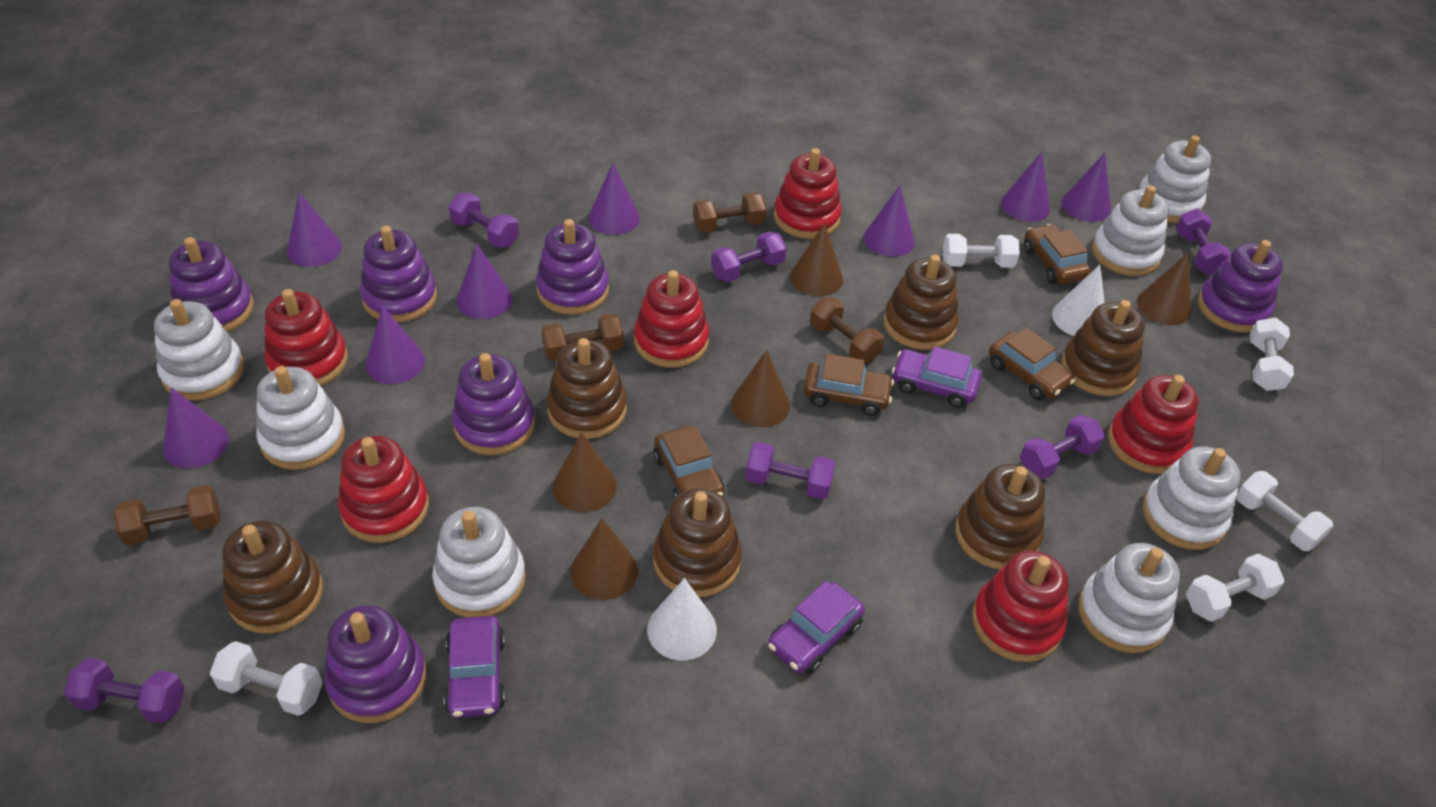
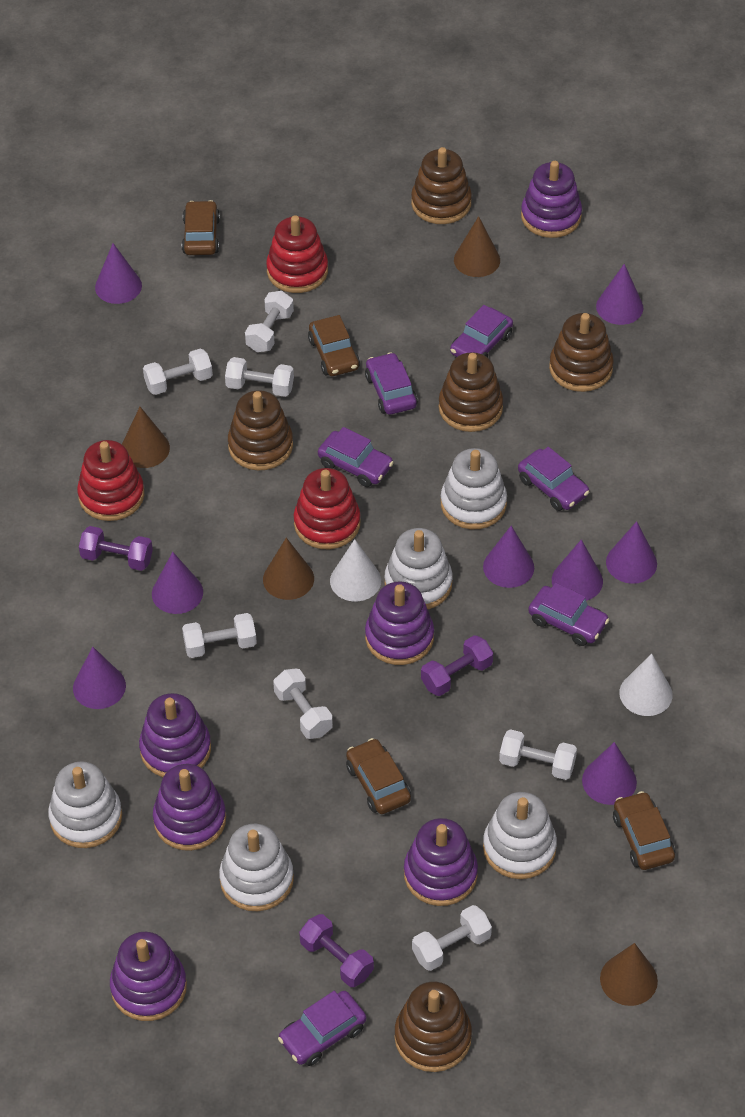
brown cone: 5 -> 4
brown dumbbell: 4 -> 0
brown stacking toy: 6 -> 5
purple car: 3 -> 6
purple dumbbell: 6 -> 3
red stacking toy: 6 -> 3
white dumbbell: 5 -> 7
white stacking toy: 7 -> 5

